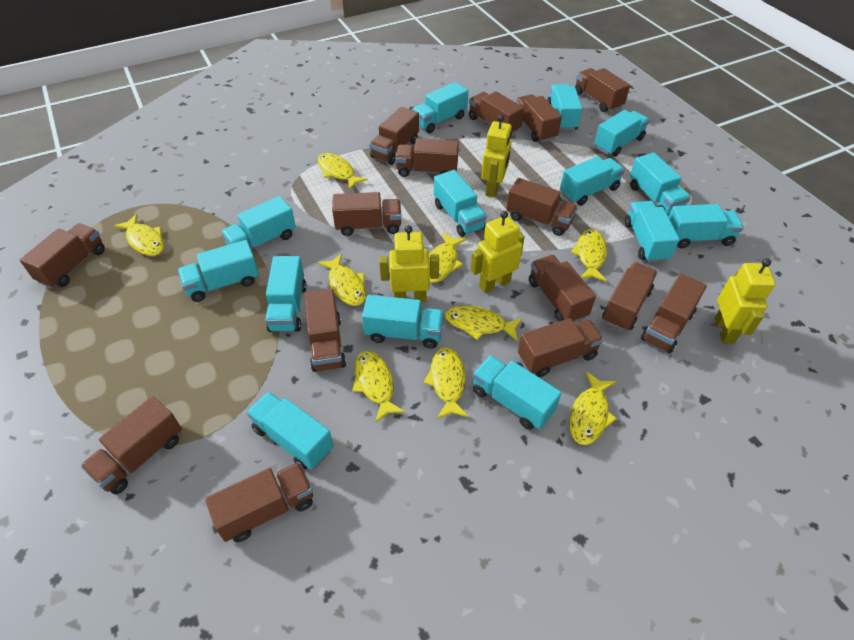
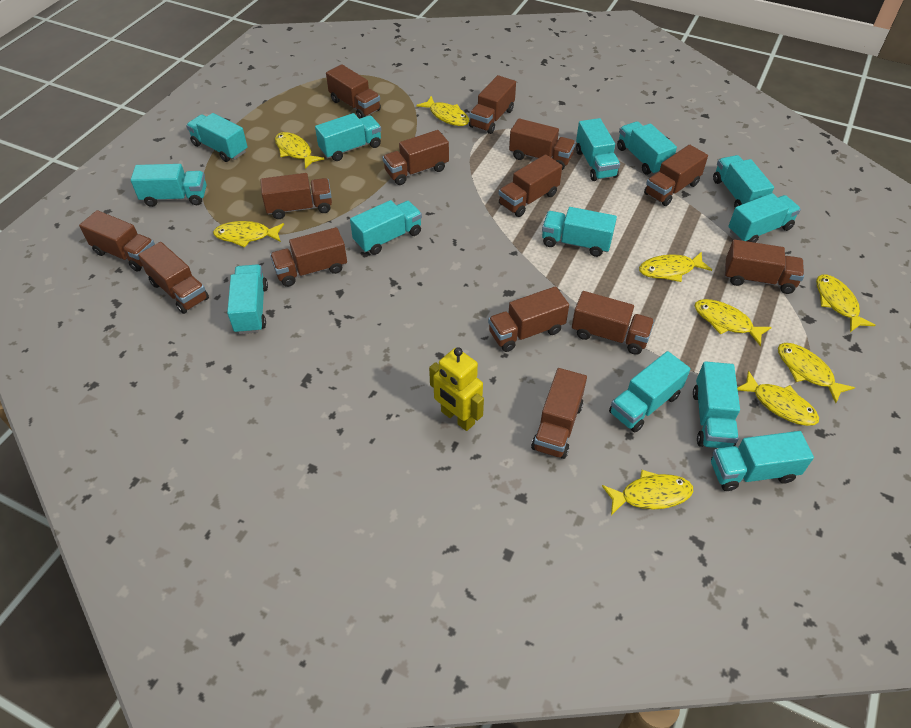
brown truck: 15 -> 14
turquoise truck: 14 -> 13
yellow robot: 4 -> 1

